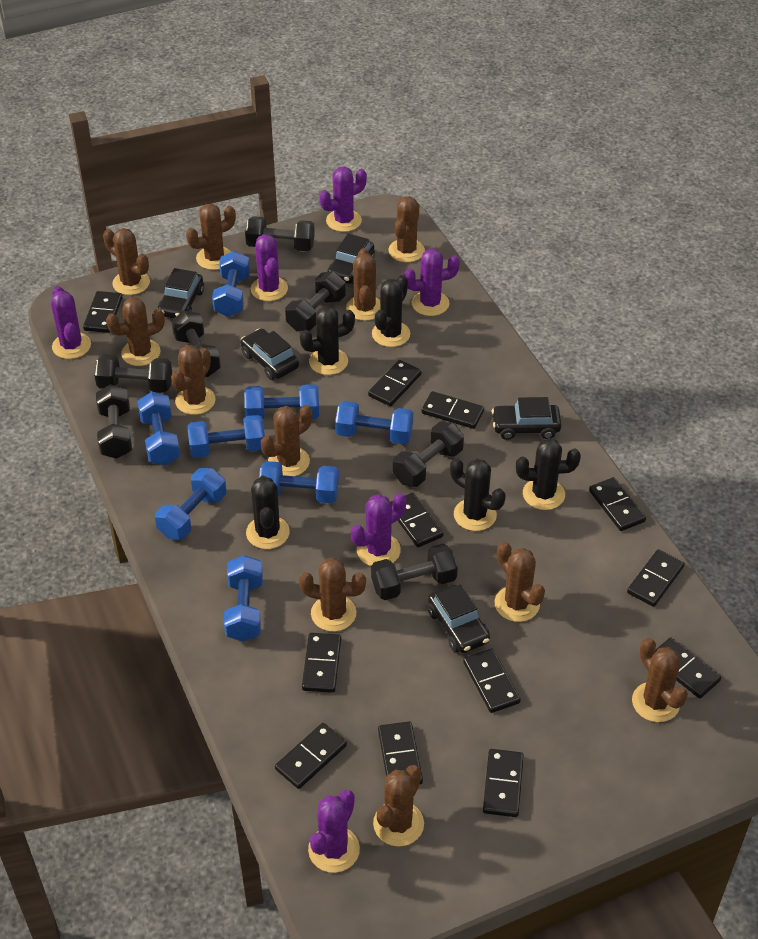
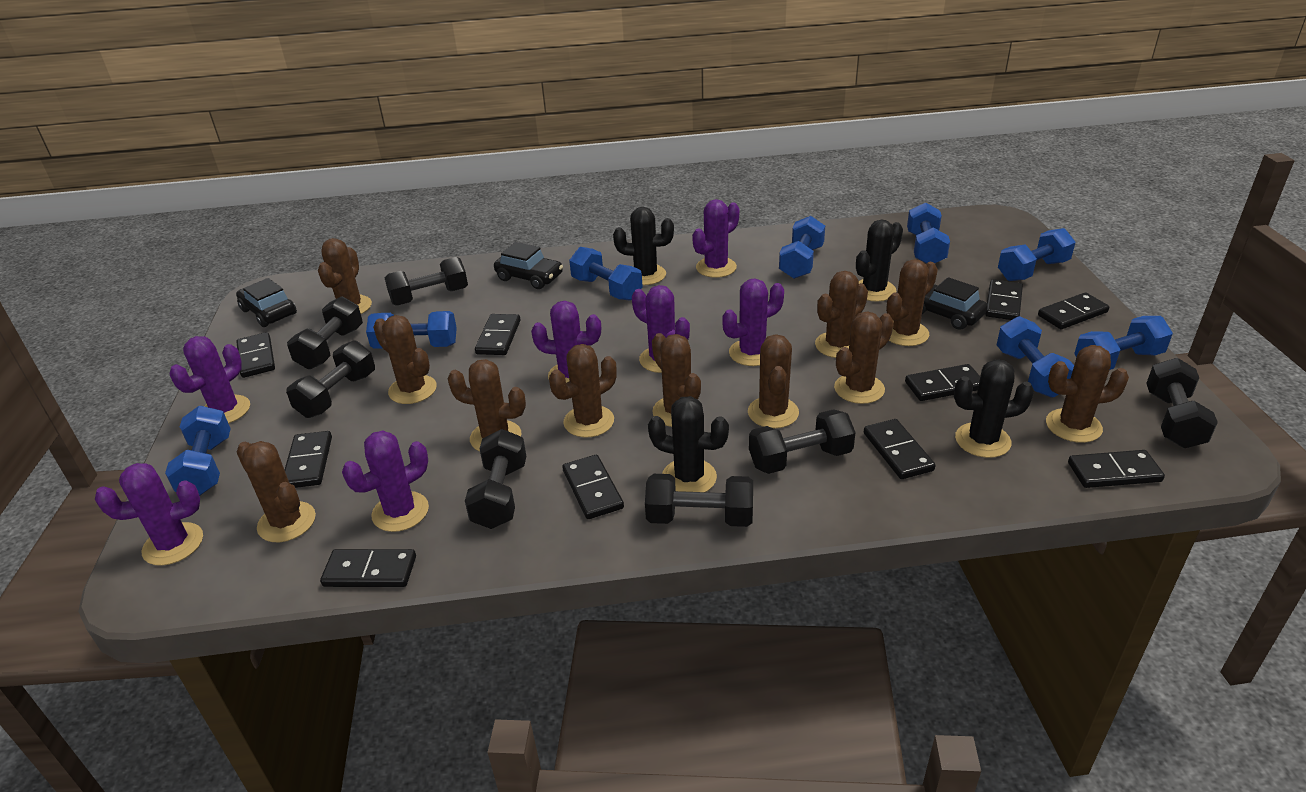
black cactus: 5 -> 4
black car: 5 -> 3
black domino: 12 -> 10
purple cactus: 6 -> 7

